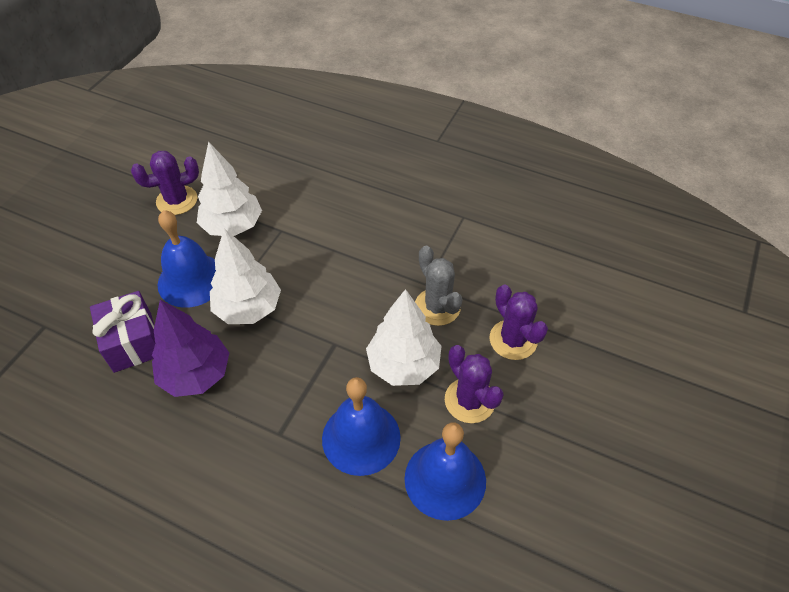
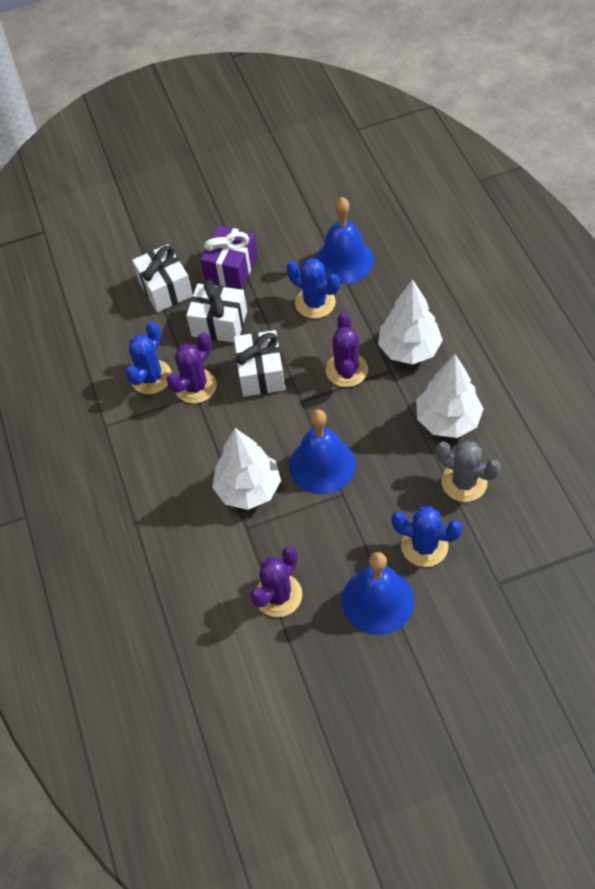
blue cactus: 0 -> 3
purple tree: 1 -> 0
white gift: 0 -> 3

